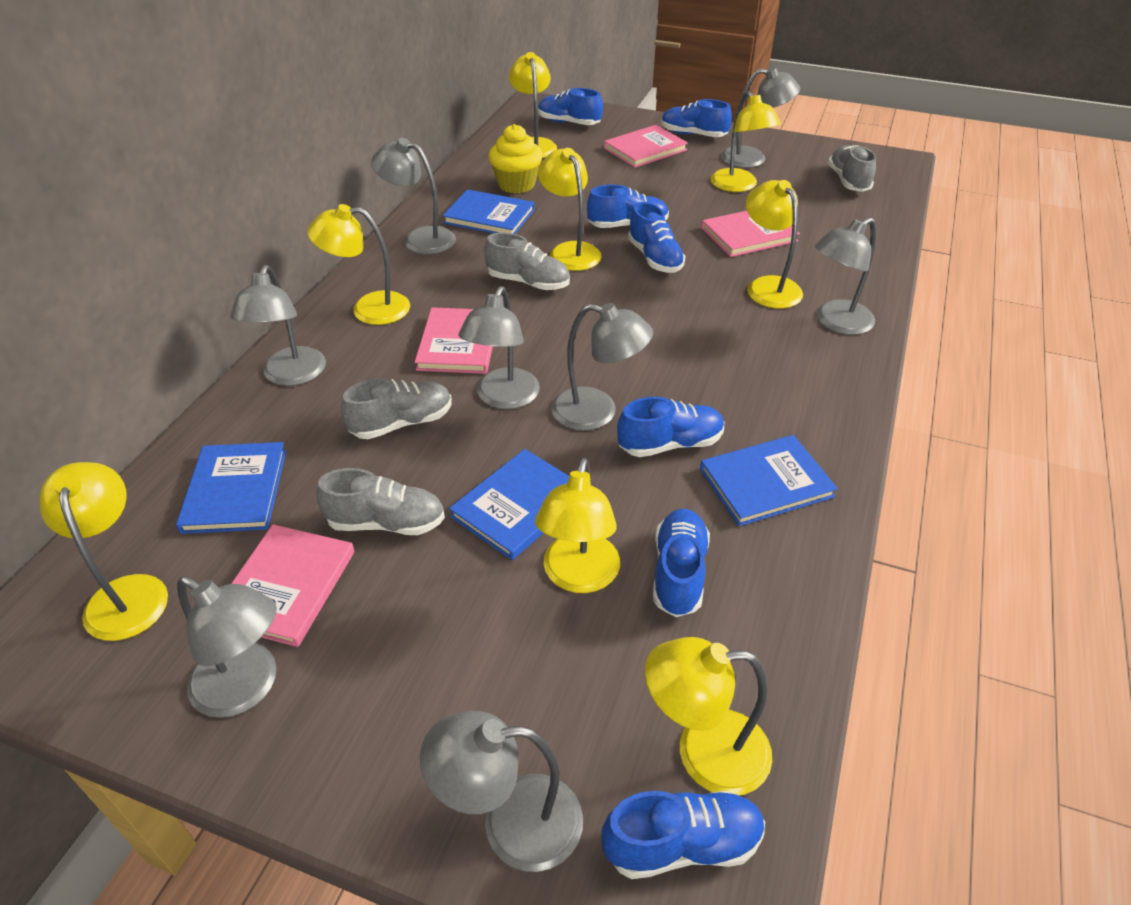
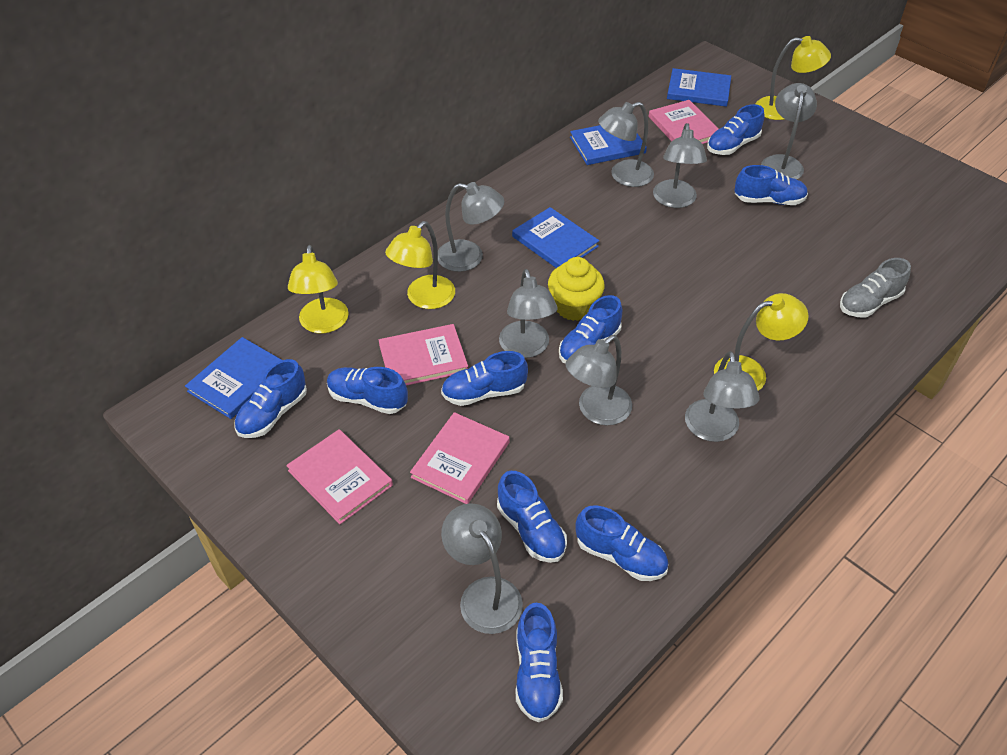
blue shoe: 7 -> 9
grey shoe: 4 -> 1
yellow lamp: 8 -> 4

